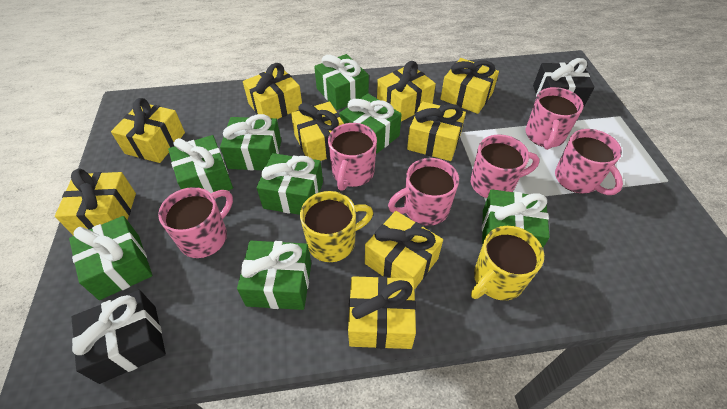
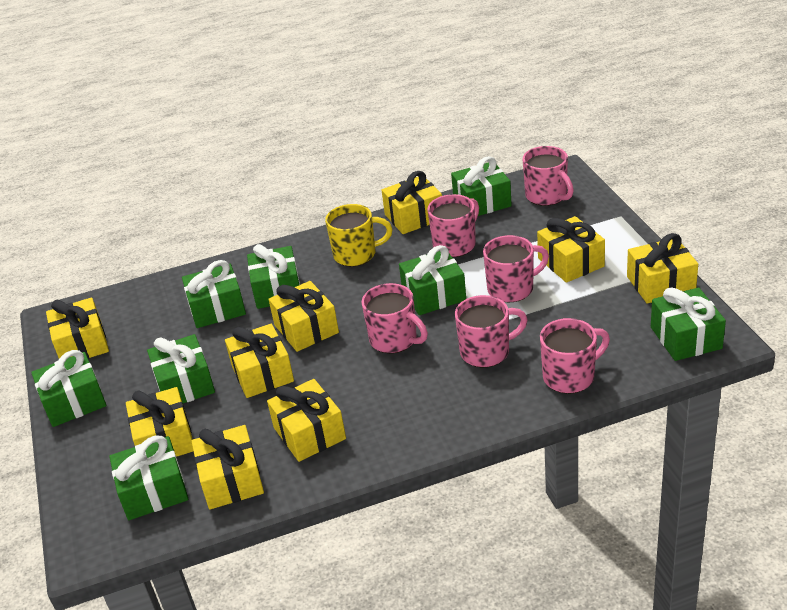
black gift: 2 -> 0
yellow mug: 2 -> 1

